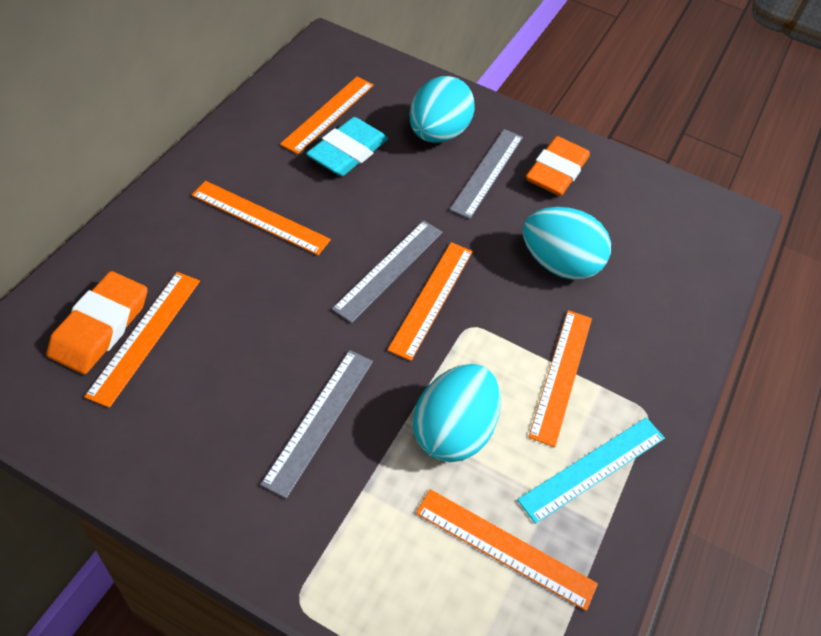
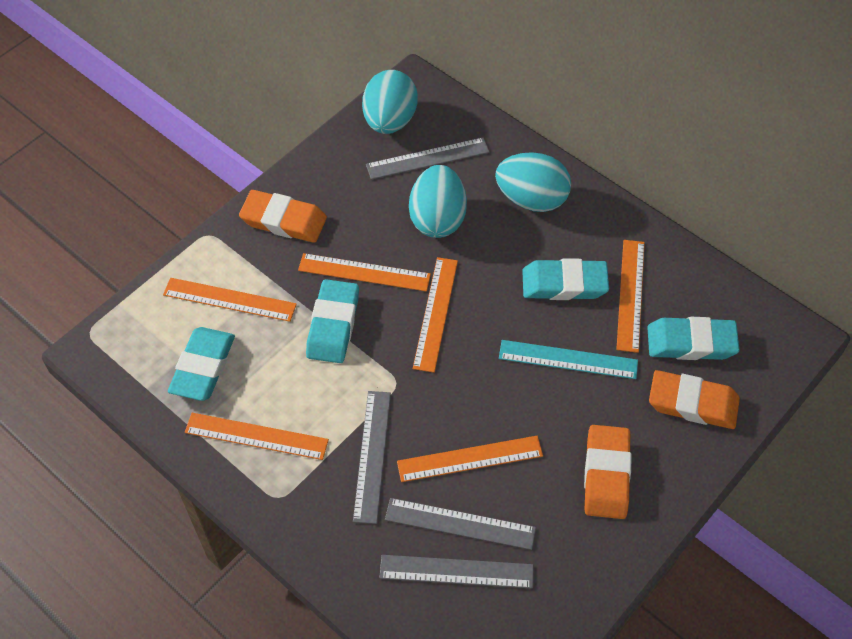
grey ruler: 3 -> 4
orange eraser: 2 -> 3
turquoise eraser: 1 -> 4

